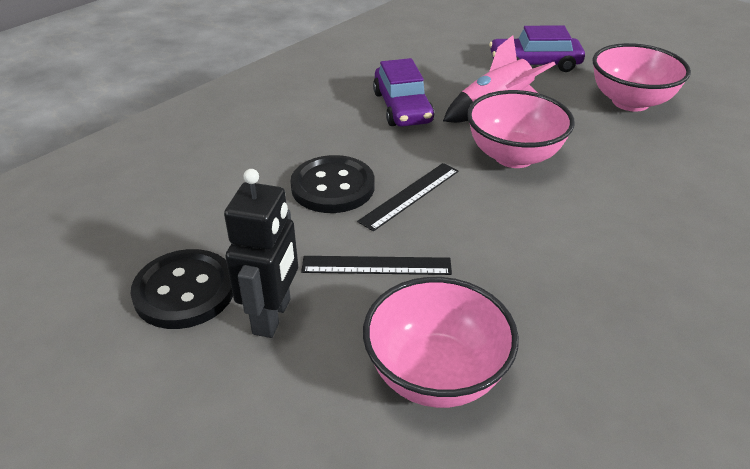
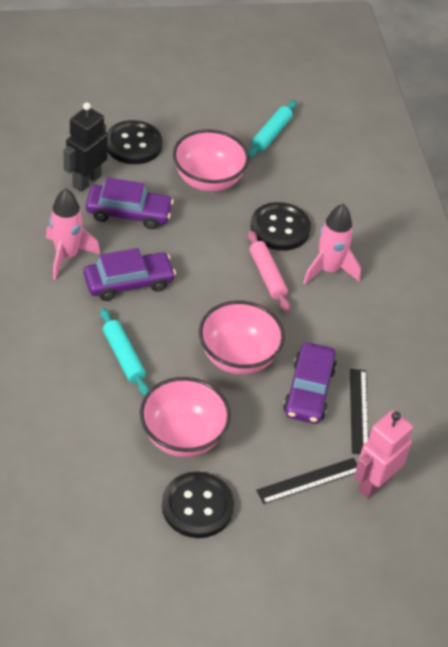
black button: 2 -> 3
pink robot: 0 -> 1
pink rocket: 1 -> 2
pink rolling pin: 0 -> 1
purple car: 2 -> 3
turquoise rolling pin: 0 -> 2

